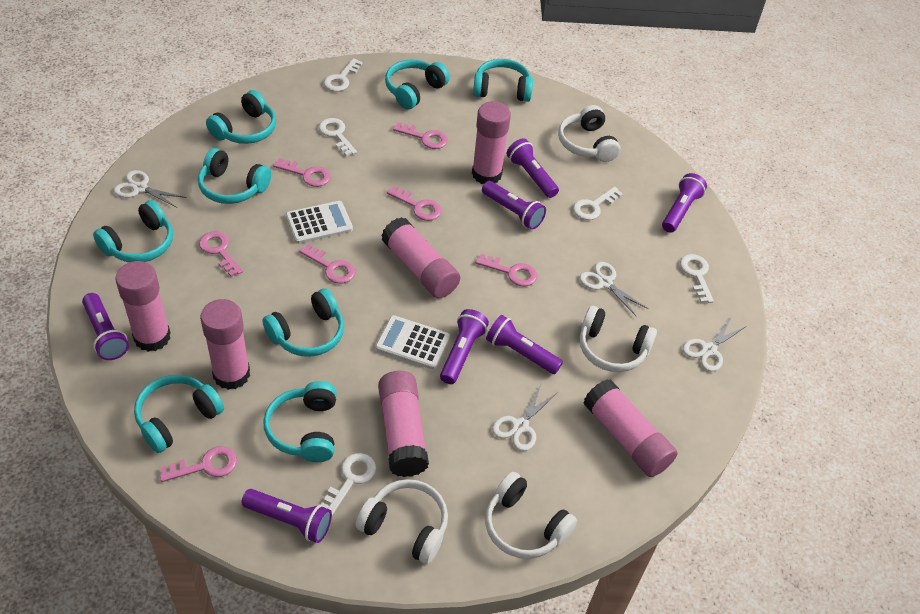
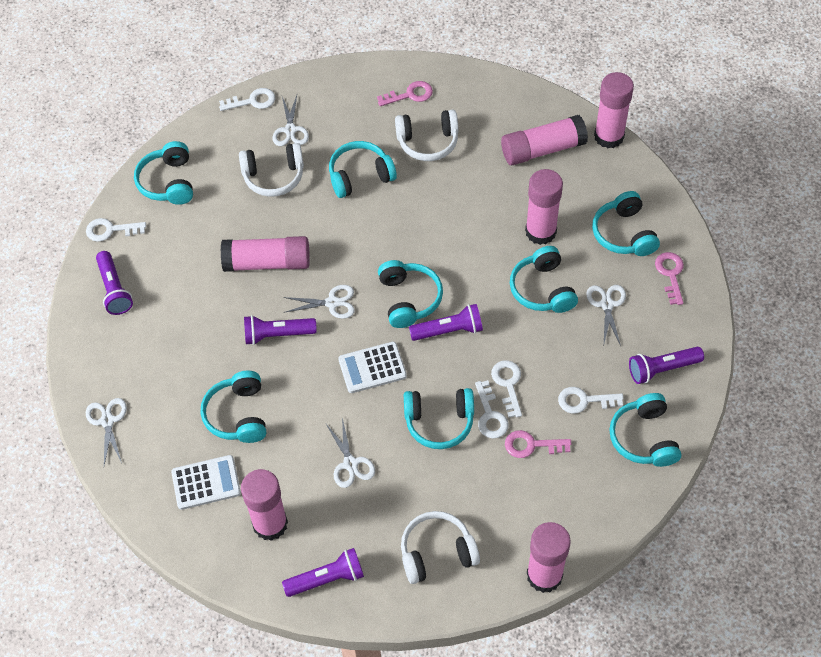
pink key: 7 -> 3
purple flashlight: 7 -> 5
white headphones: 4 -> 3
white scissors: 4 -> 5

